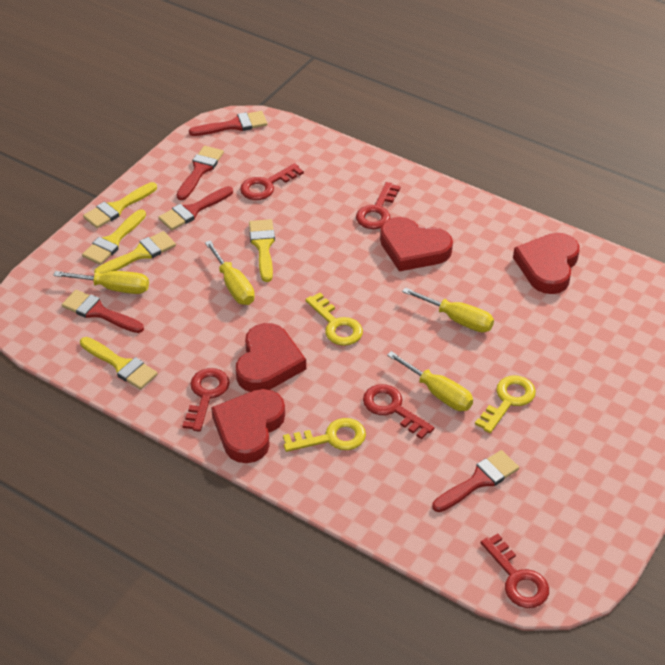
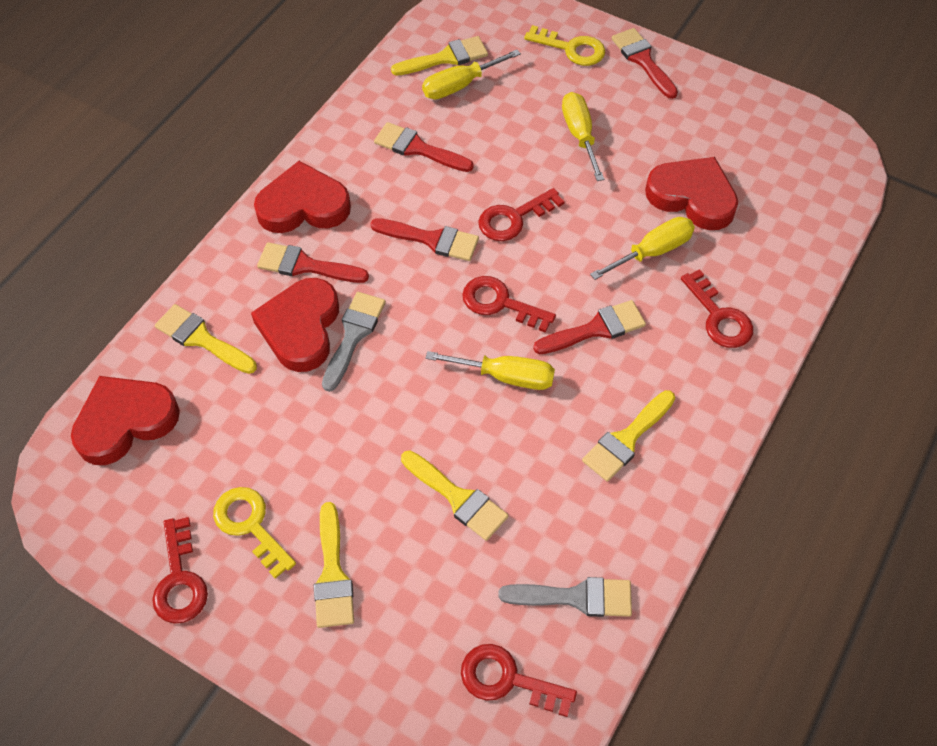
grey brush: 0 -> 2
yellow key: 3 -> 2

